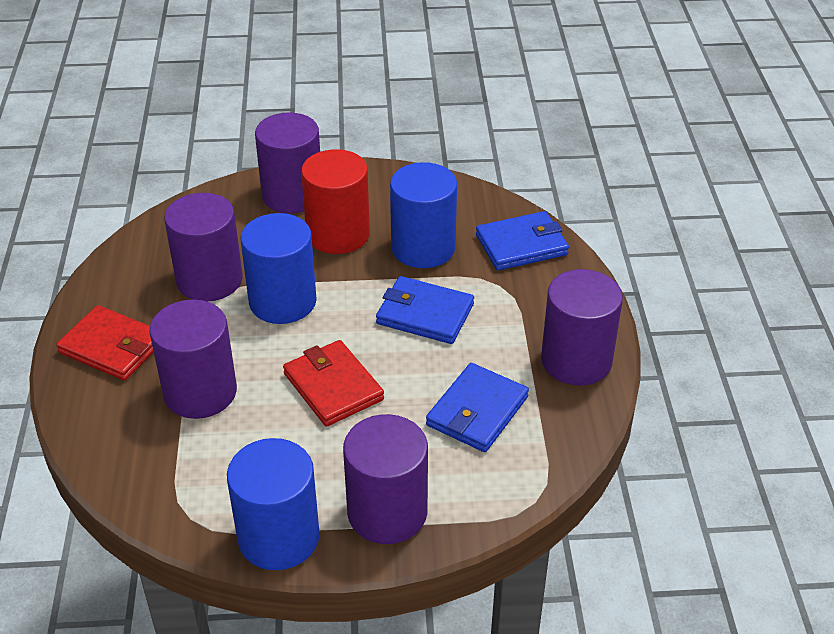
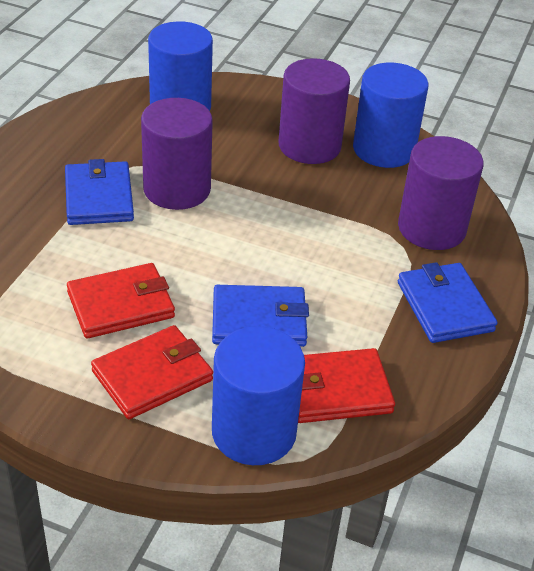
purple cylinder: 5 -> 3
red cylinder: 1 -> 0
red wallet: 2 -> 3

